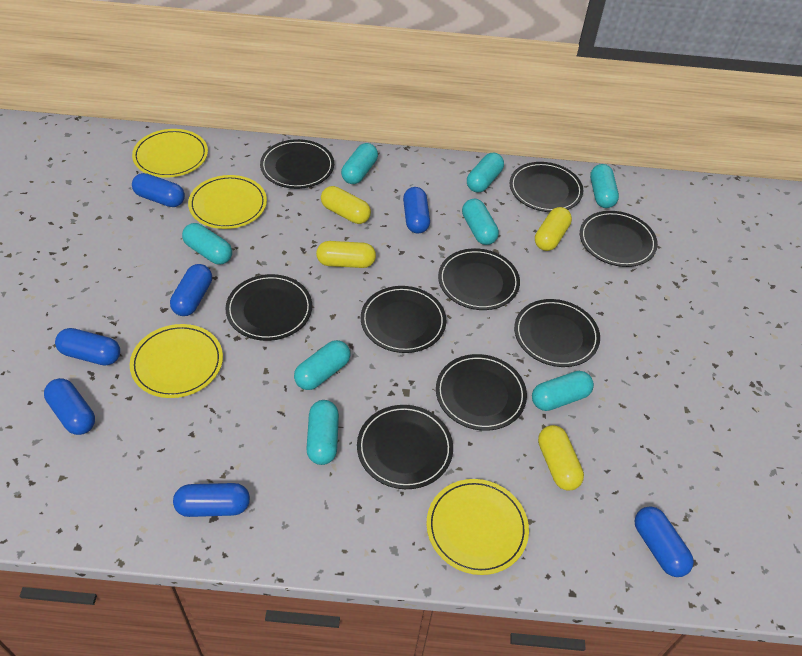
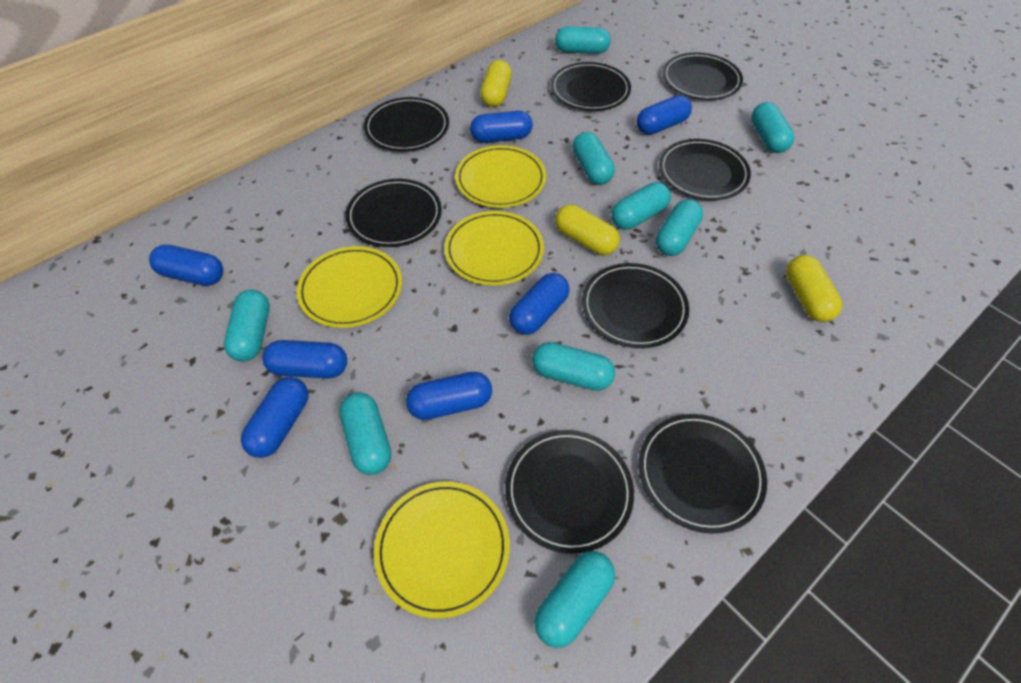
black plate: 9 -> 8
turquoise capsule: 8 -> 9
yellow capsule: 4 -> 3

